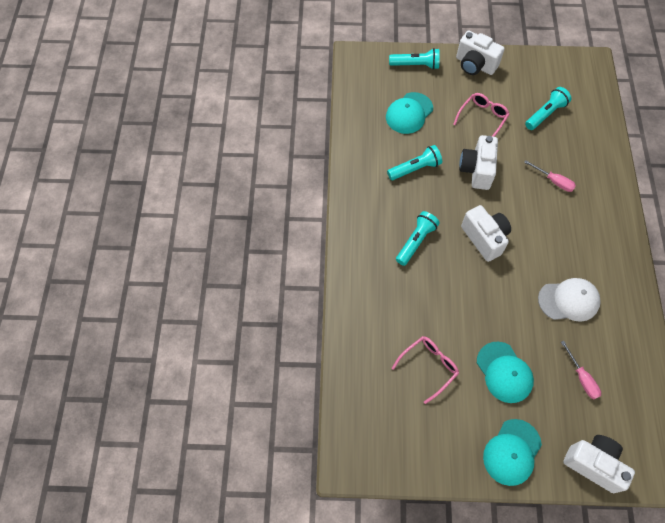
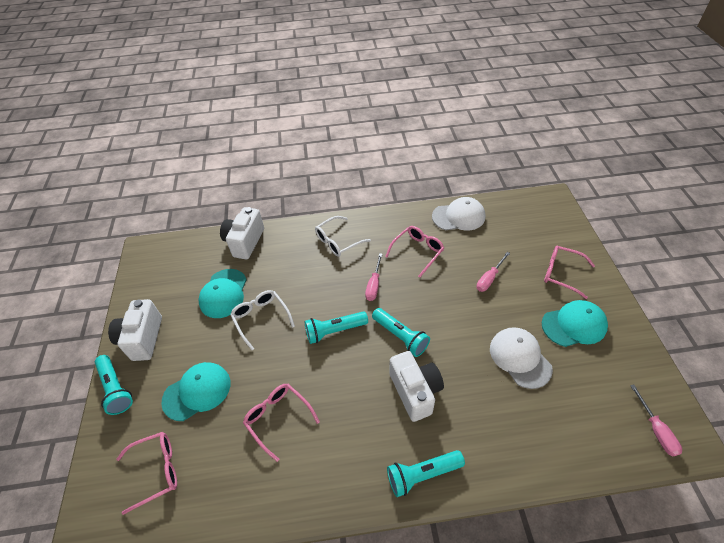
pink glasses: 2 -> 4
pink screwdriver: 2 -> 3
white camera: 4 -> 3
white cap: 1 -> 2
white glasses: 0 -> 2

